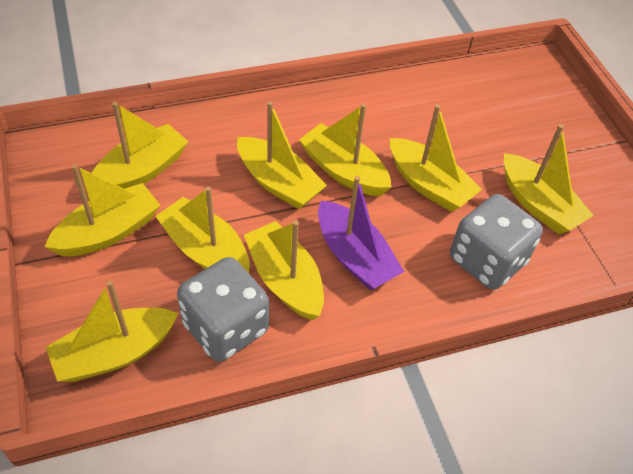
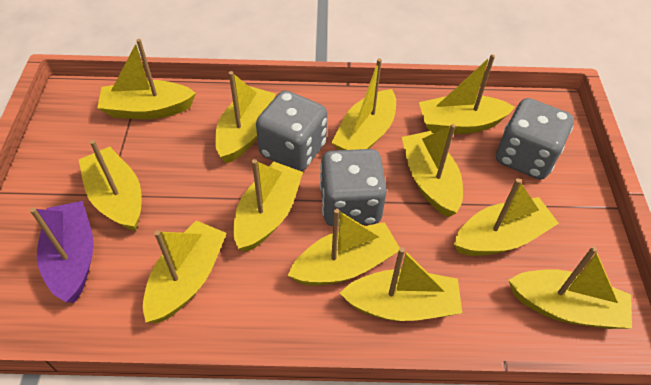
grey dice: 2 -> 3
yellow boat: 9 -> 12

